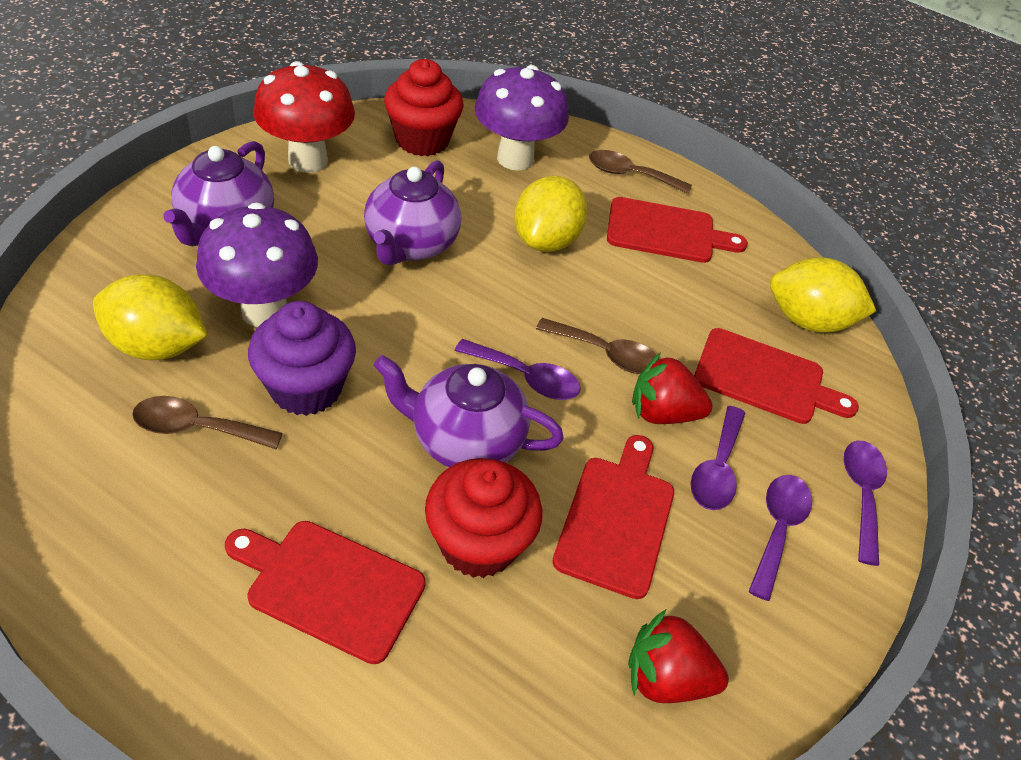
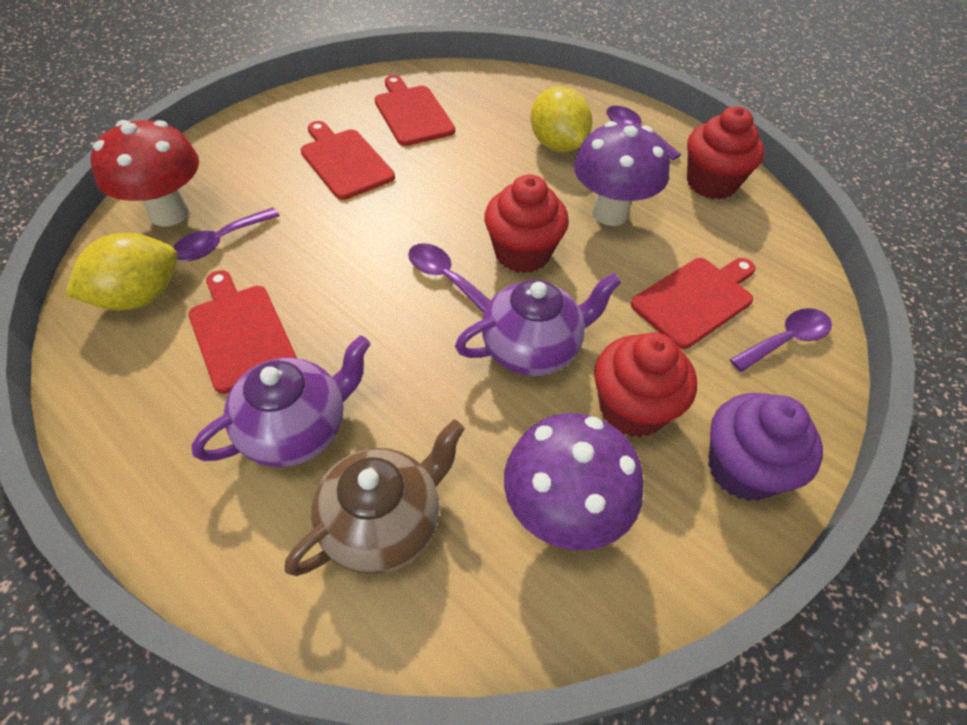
brown spoon: 3 -> 0
brown teapot: 0 -> 1
purple teapot: 3 -> 2
red cupcake: 2 -> 3
red strawberry: 2 -> 0
yellow lemon: 3 -> 2

